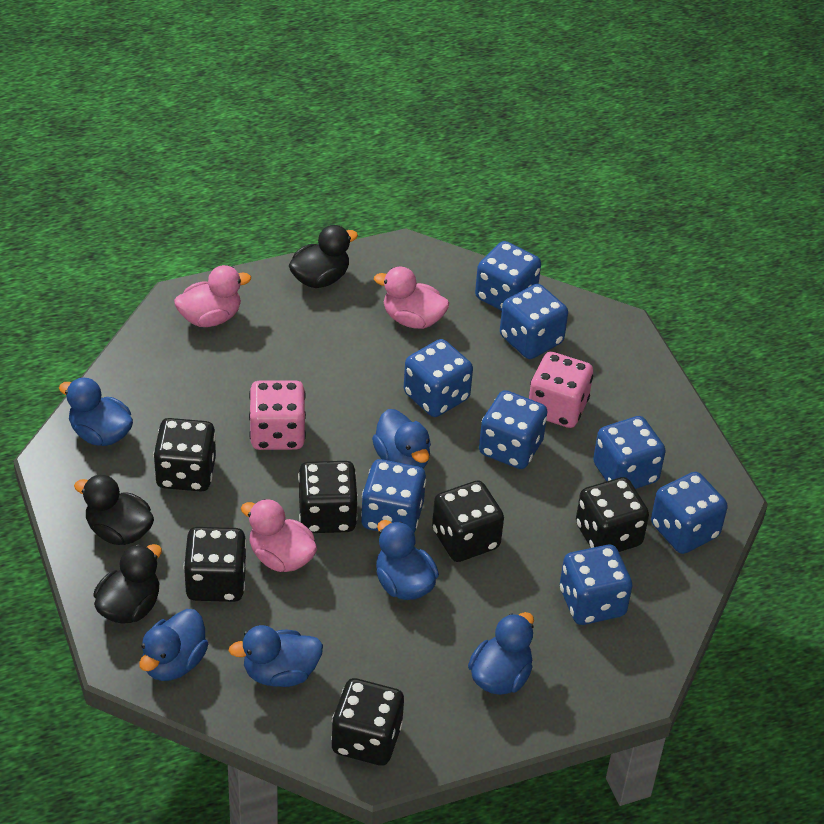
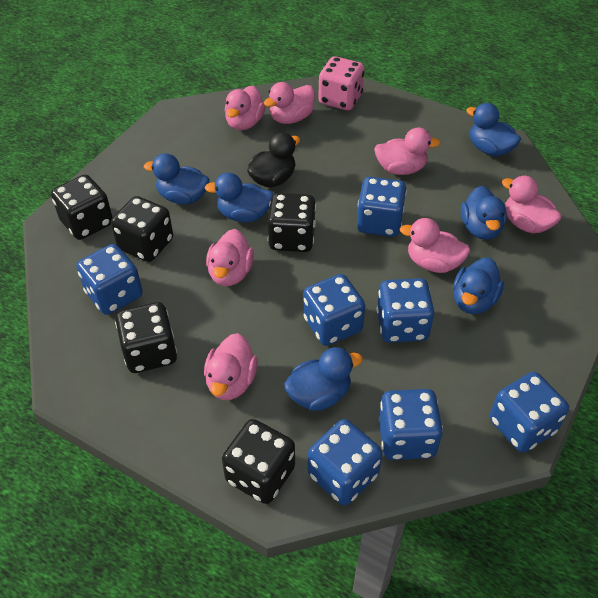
black dice: 6 -> 5
black duck: 3 -> 1
blue dice: 8 -> 7
pink dice: 2 -> 1
pink duck: 3 -> 7

